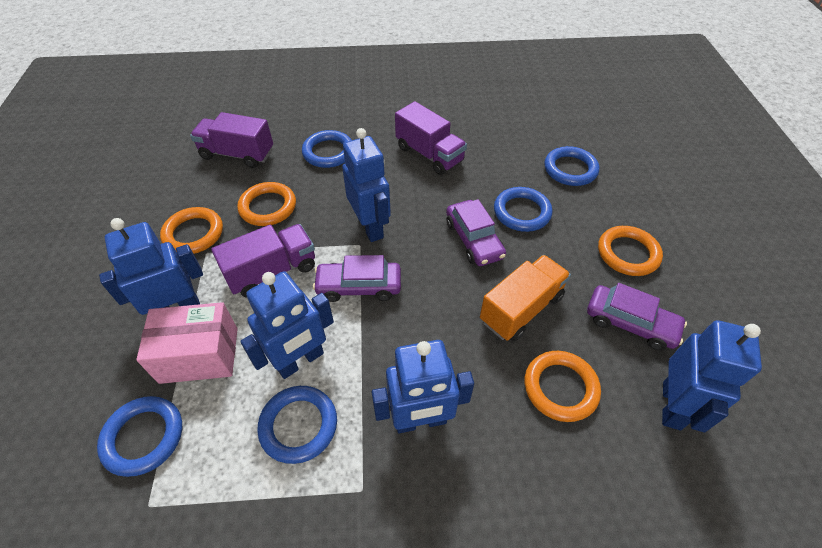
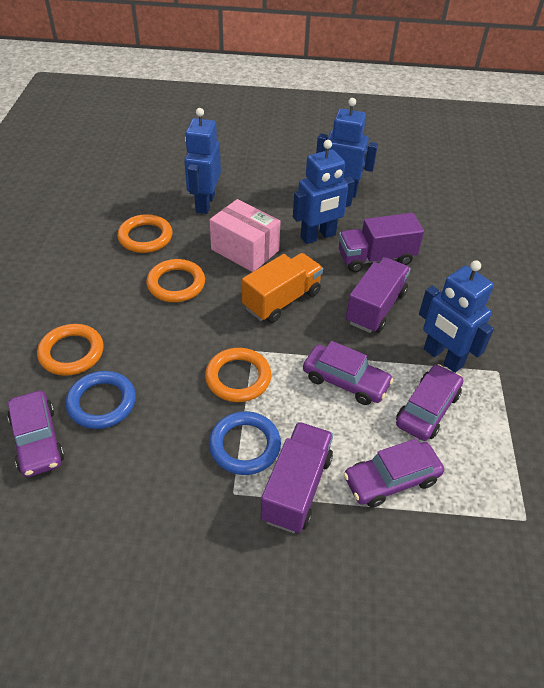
blue ring: 5 -> 2
blue robot: 5 -> 4
purple car: 3 -> 4

